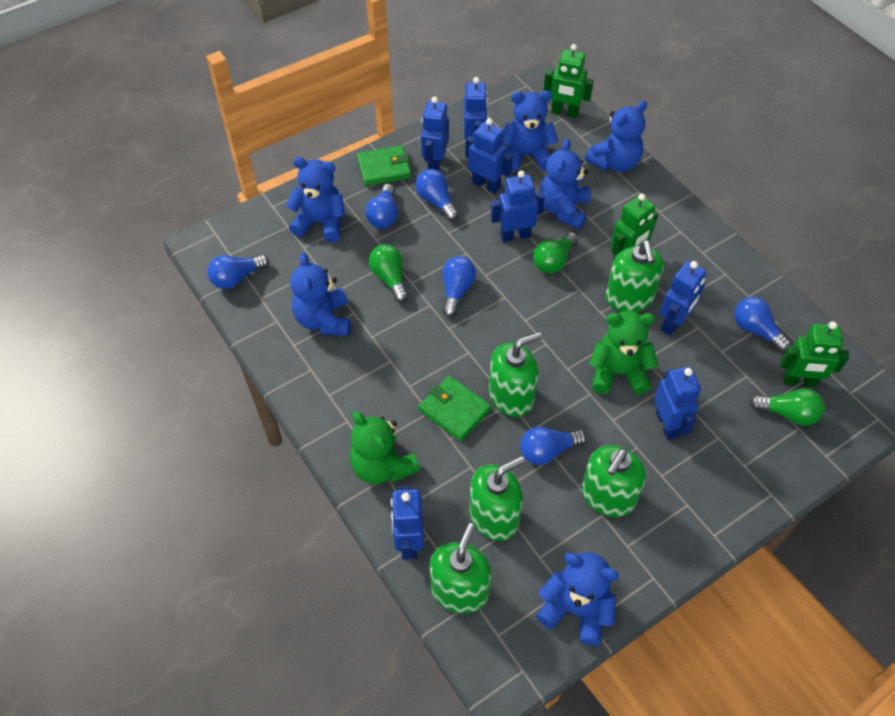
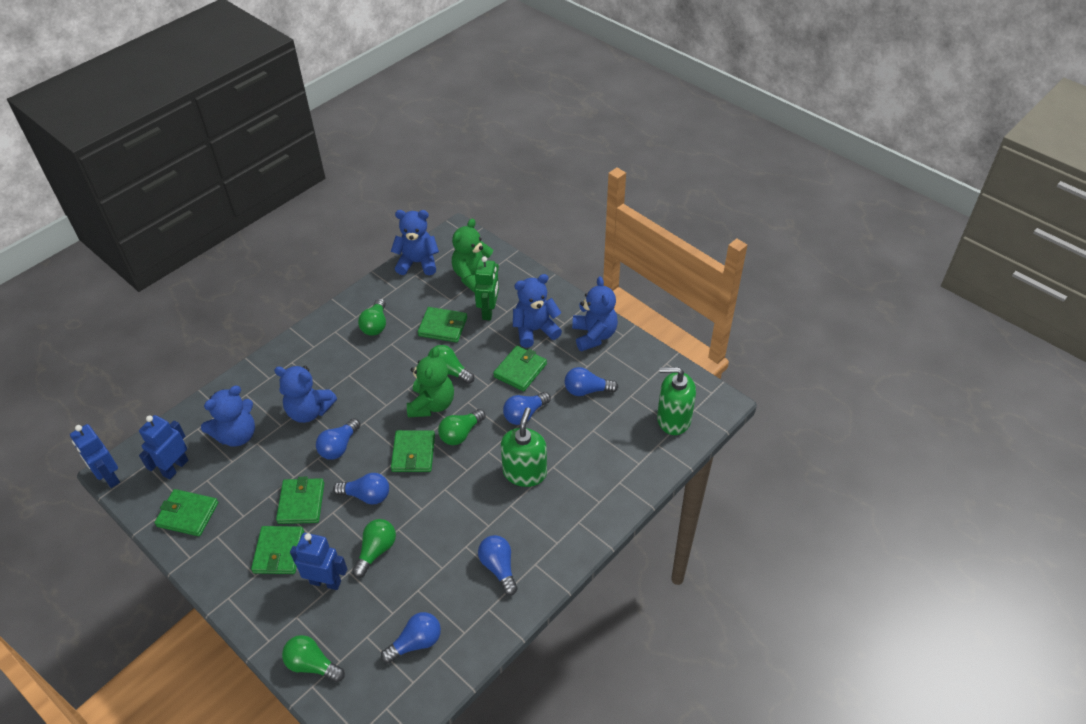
blue robot: 7 -> 3
blue teddy bear: 6 -> 5
green light bulb: 3 -> 5
green robot: 3 -> 1
green soap dispenser: 5 -> 2
green wallet: 2 -> 6

